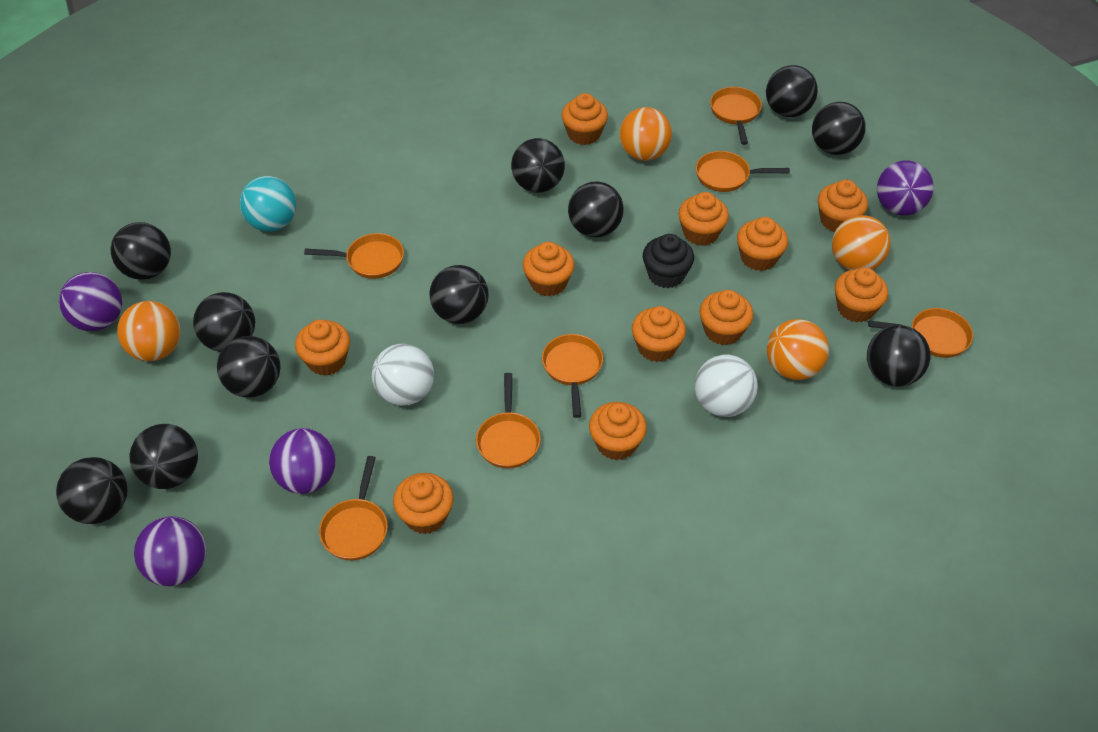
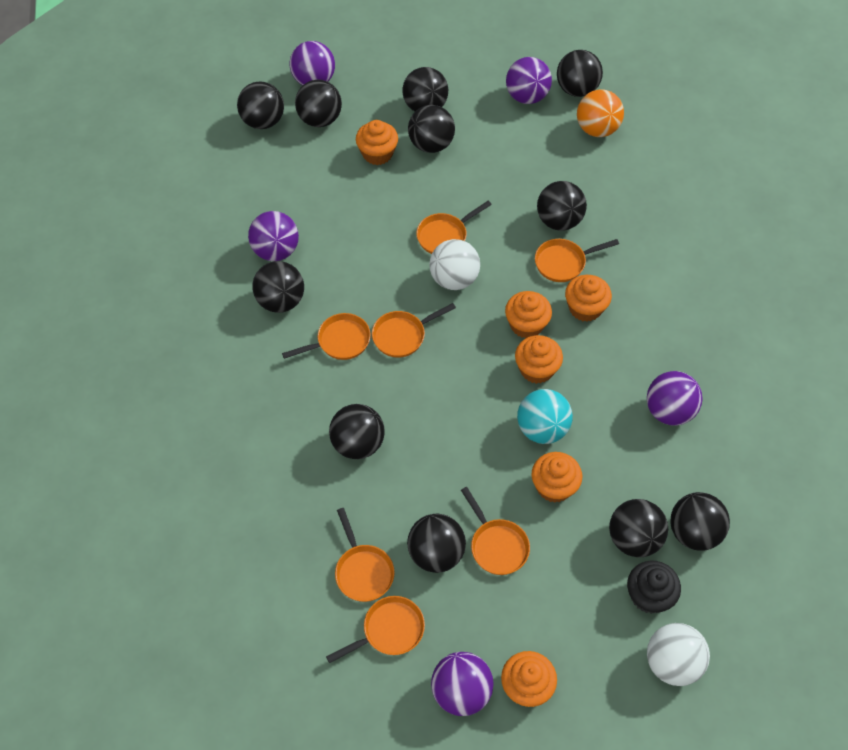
orange ball: 4 -> 1
orange cupcake: 11 -> 6
purple ball: 4 -> 5

